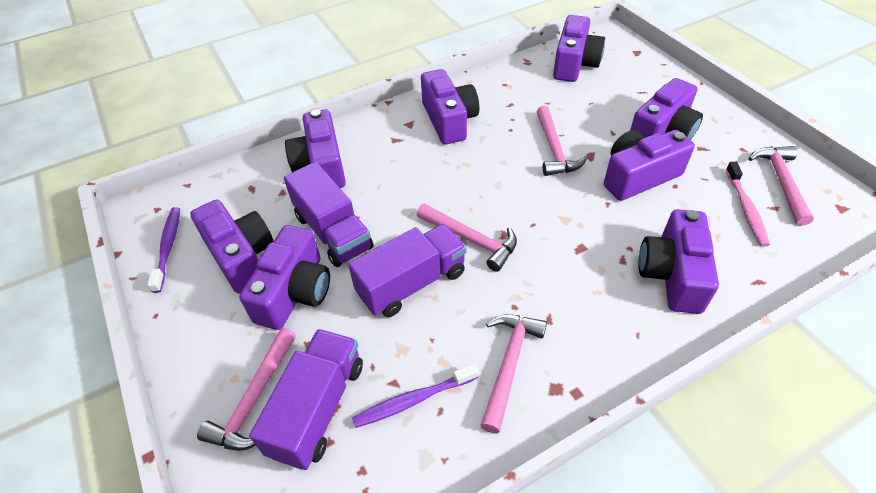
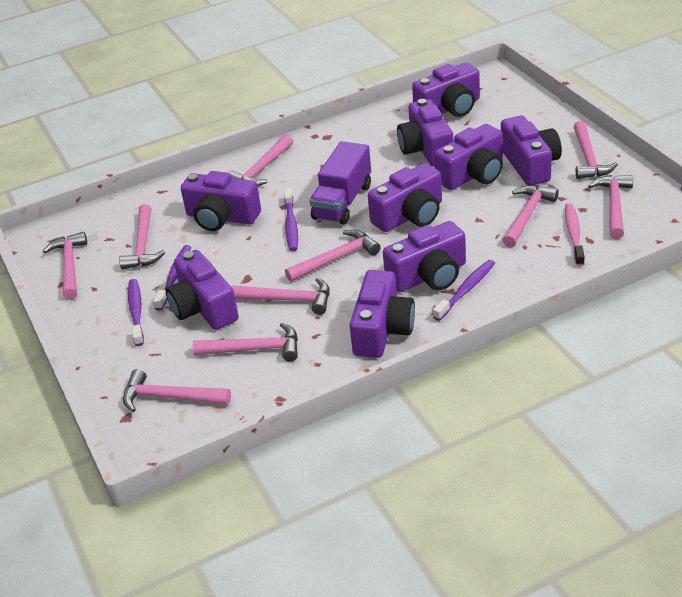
pink hammer: 5 -> 10
purple camera: 8 -> 9
purple toothbrush: 2 -> 4
purple truck: 3 -> 1

